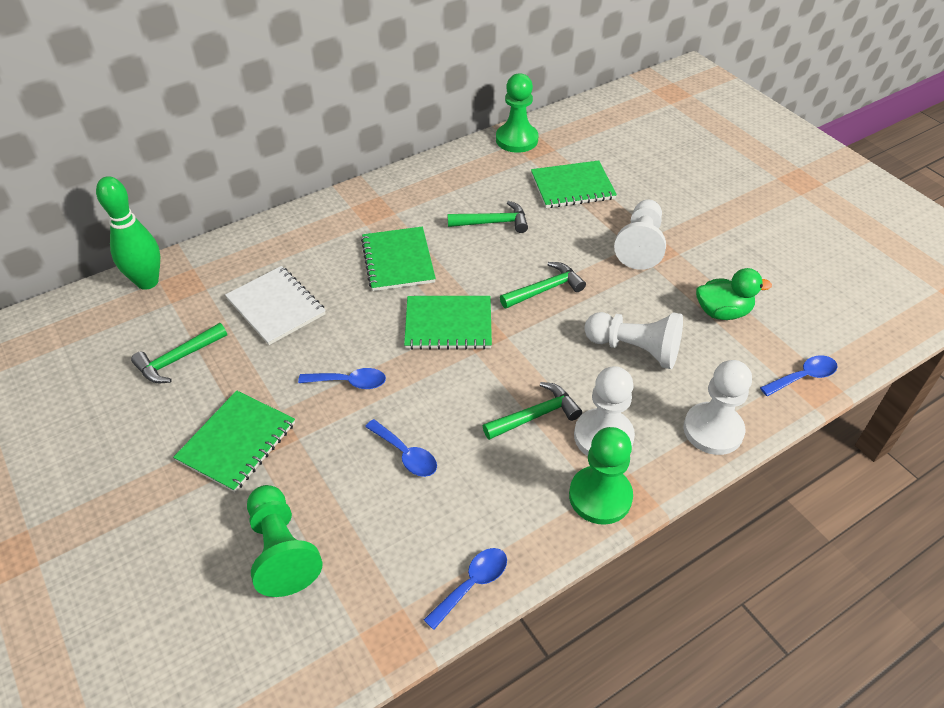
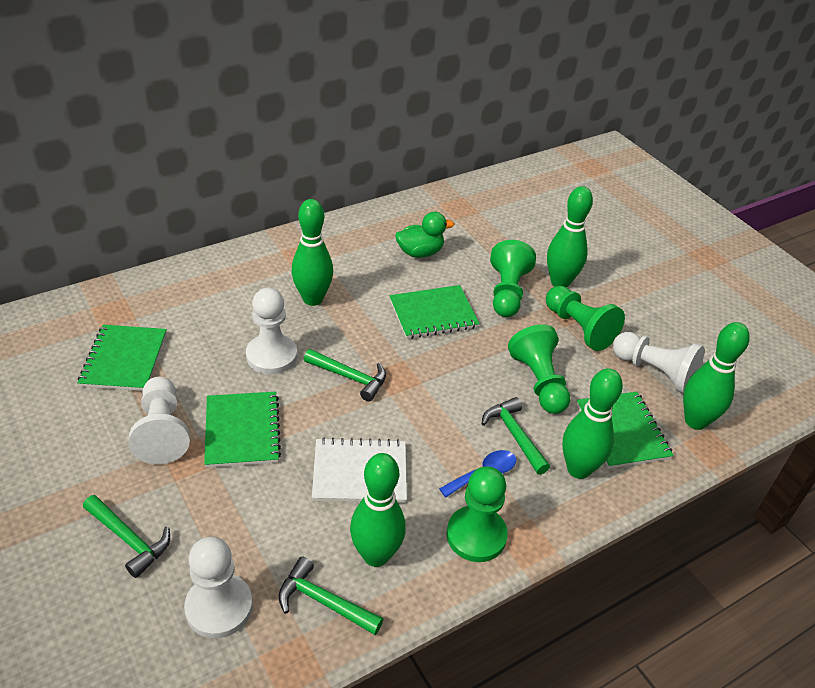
blue spoon: 4 -> 1
green bowling pin: 1 -> 5
green pawn: 3 -> 4

